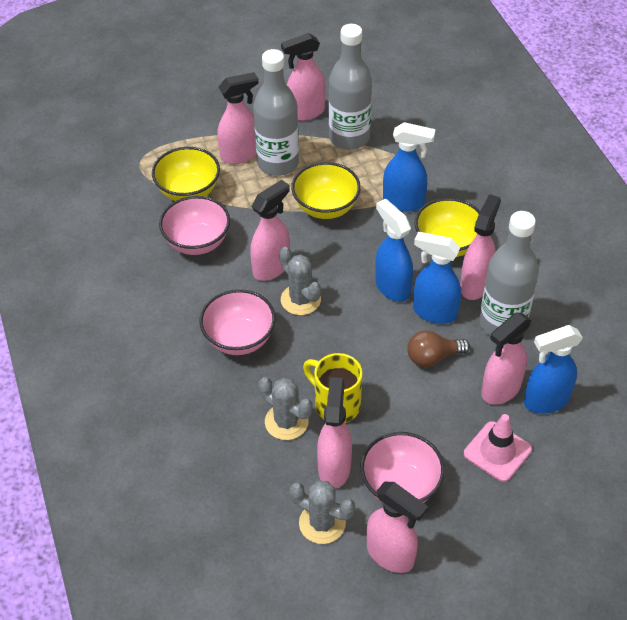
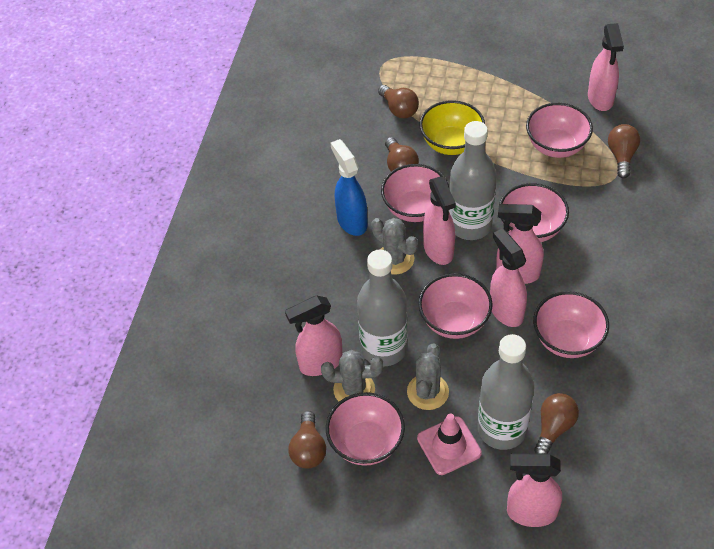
blue spray bottle: 4 -> 1
brown light bulb: 1 -> 5
pink bowl: 3 -> 6
pink spray bottle: 7 -> 6
yellow bowl: 3 -> 1
yellow mug: 1 -> 0

